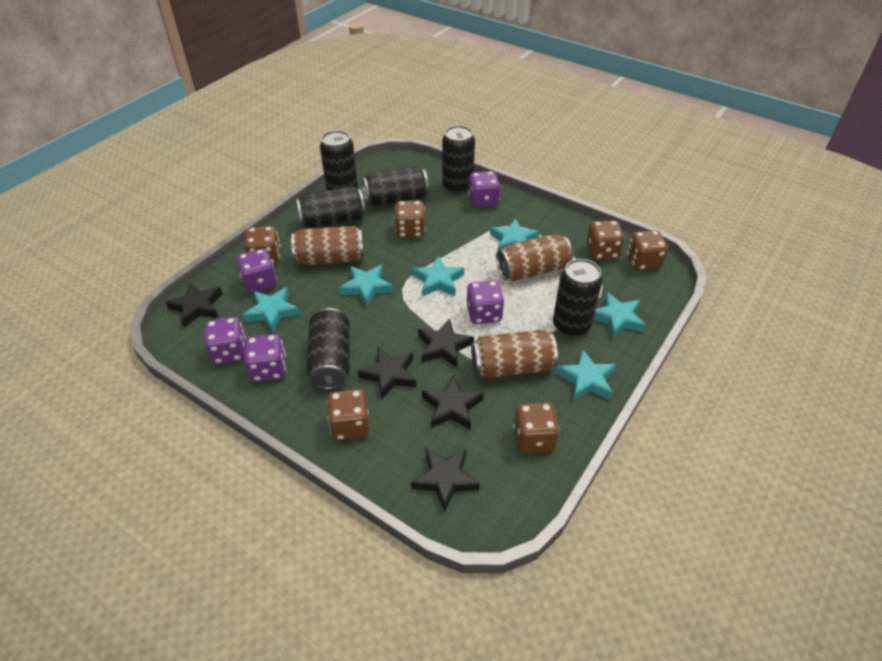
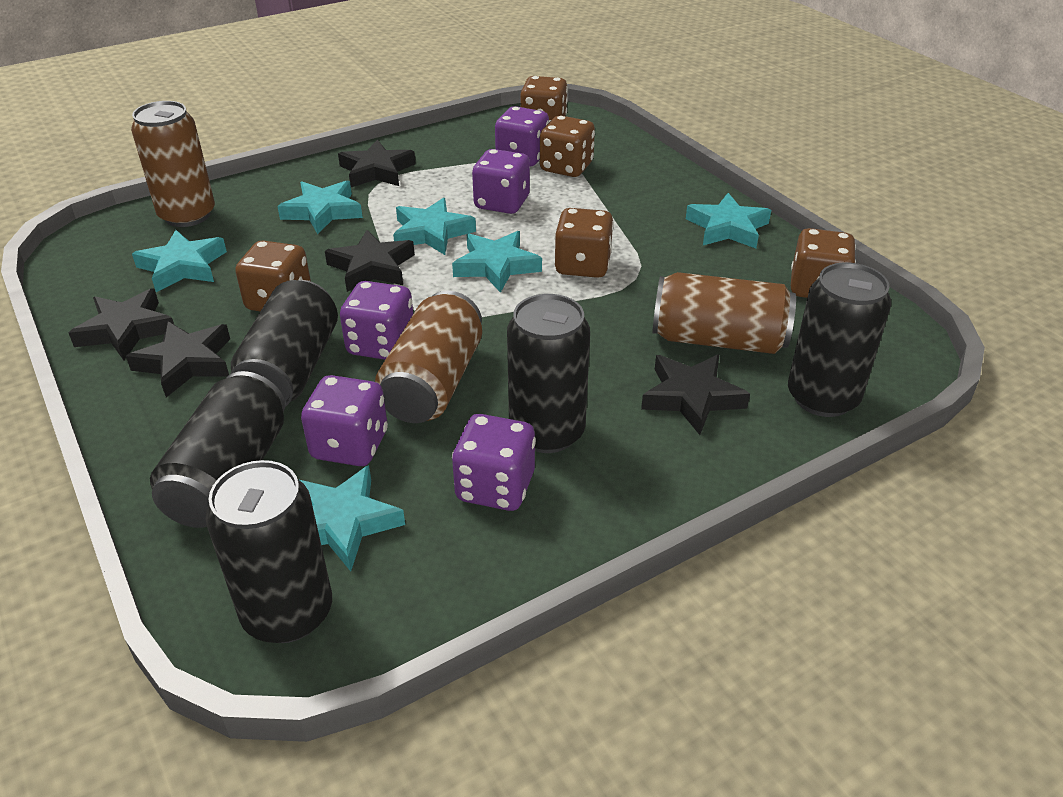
black can: 6 -> 5
brown dice: 6 -> 5

